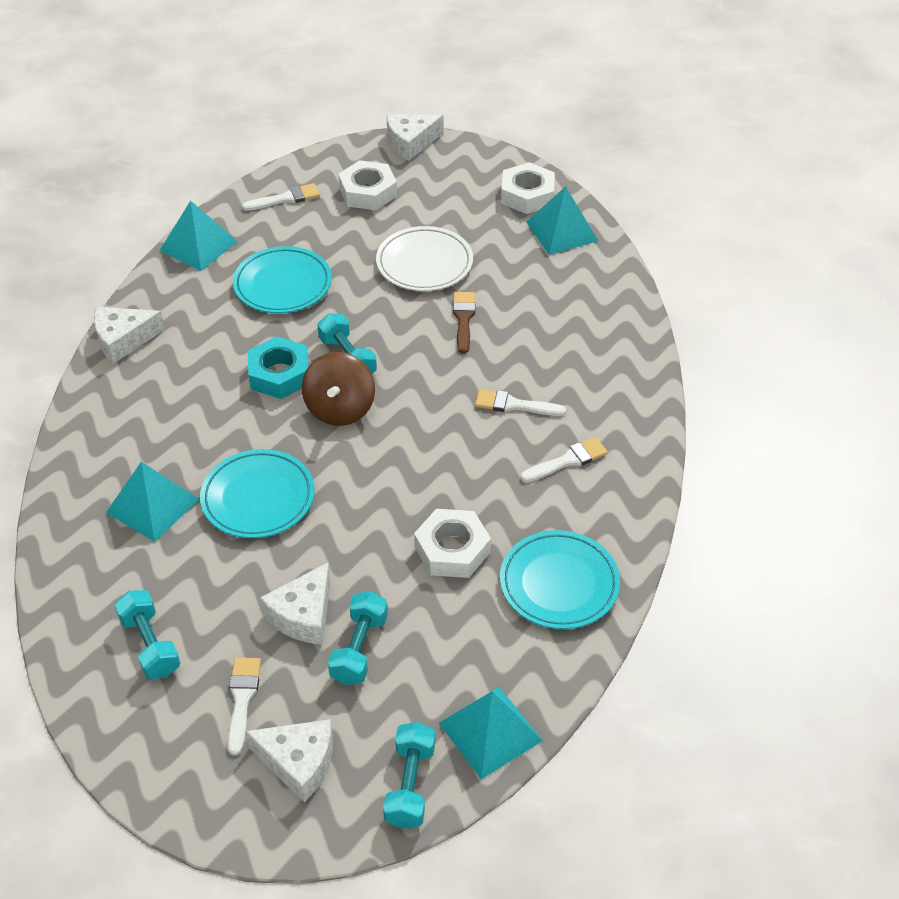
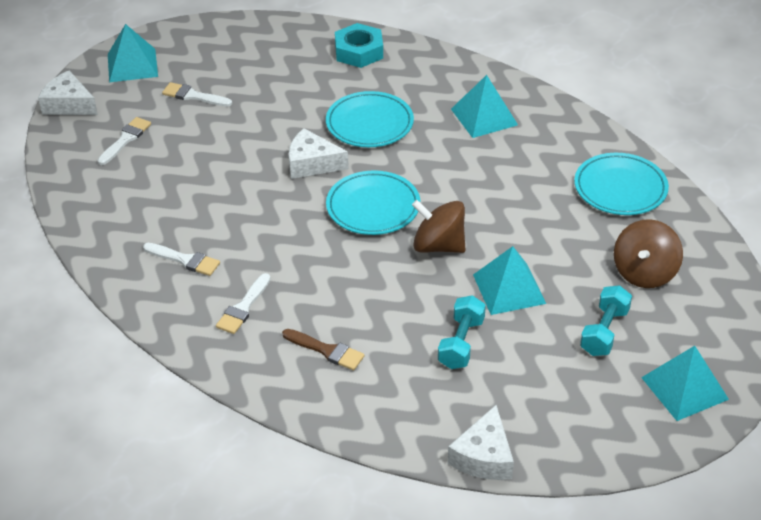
brown spinning top: 1 -> 2
turquoise dumbbell: 4 -> 2
white cheese: 4 -> 3
white nut: 3 -> 0
white plate: 1 -> 0

